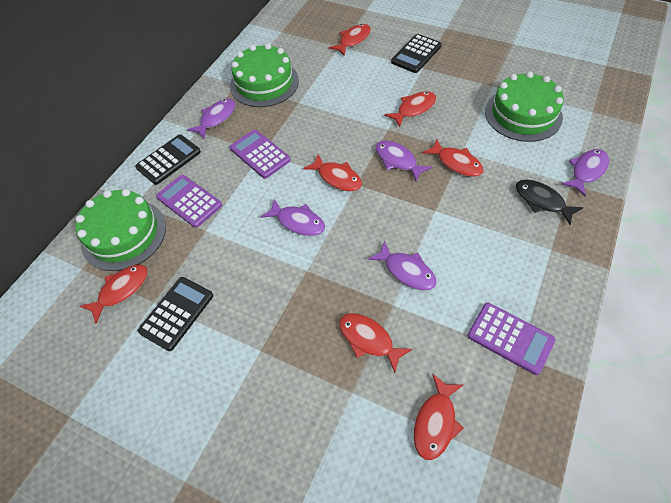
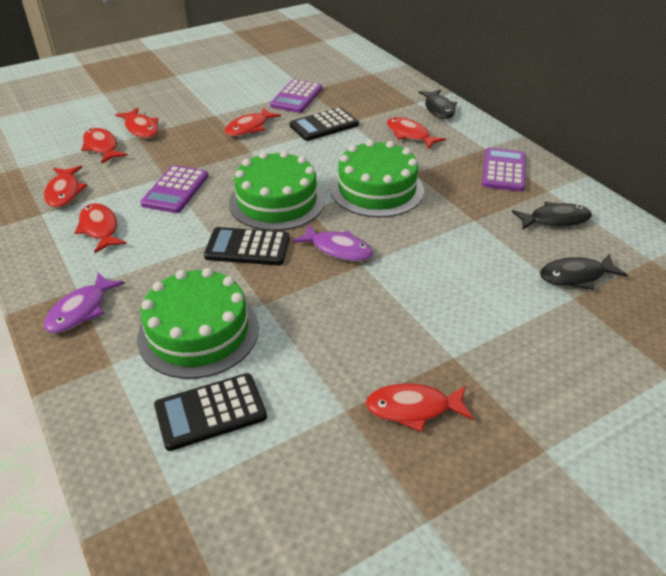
black fish: 1 -> 3
purple fish: 5 -> 2

